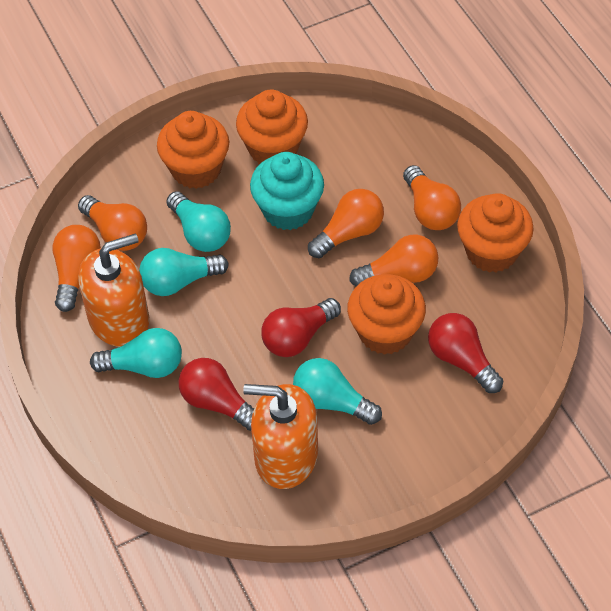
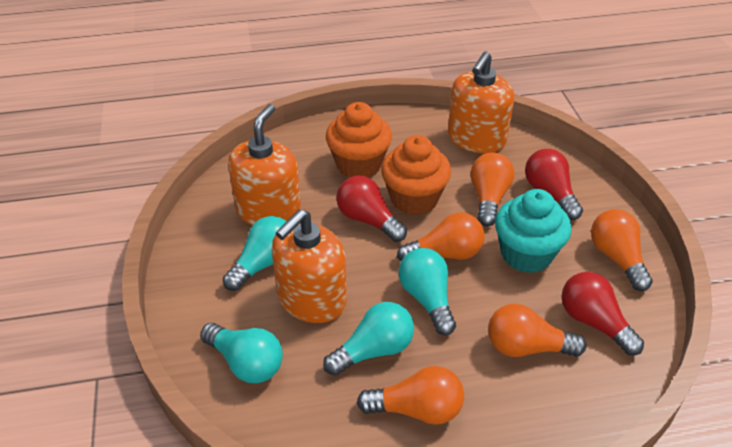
orange cupcake: 4 -> 2
orange soap dispenser: 2 -> 3

